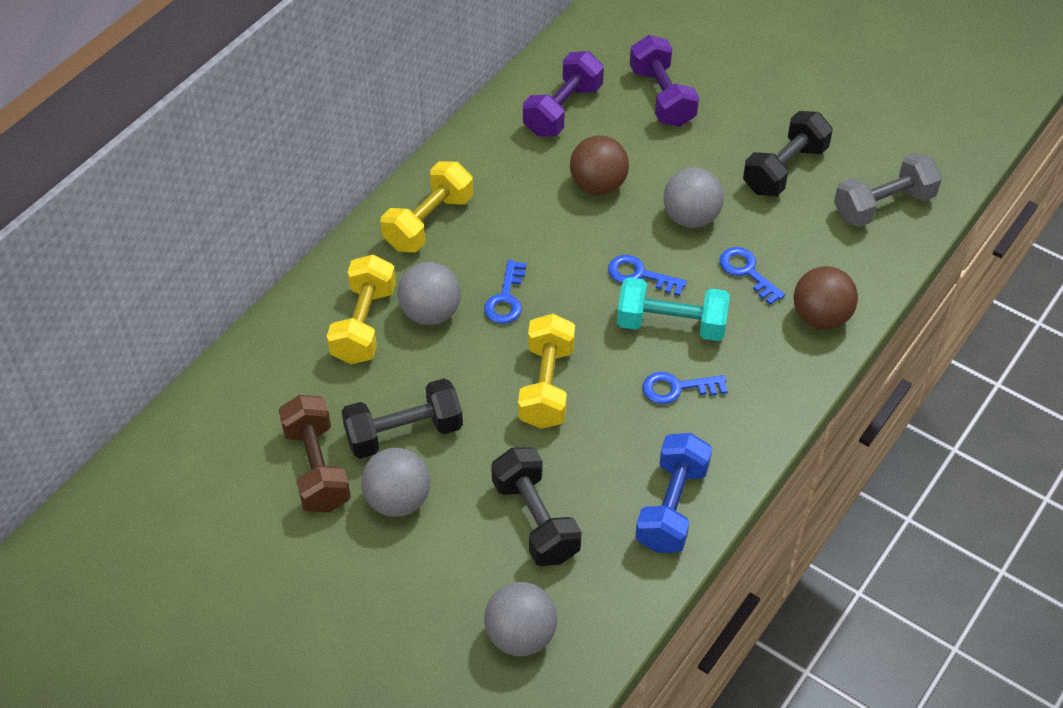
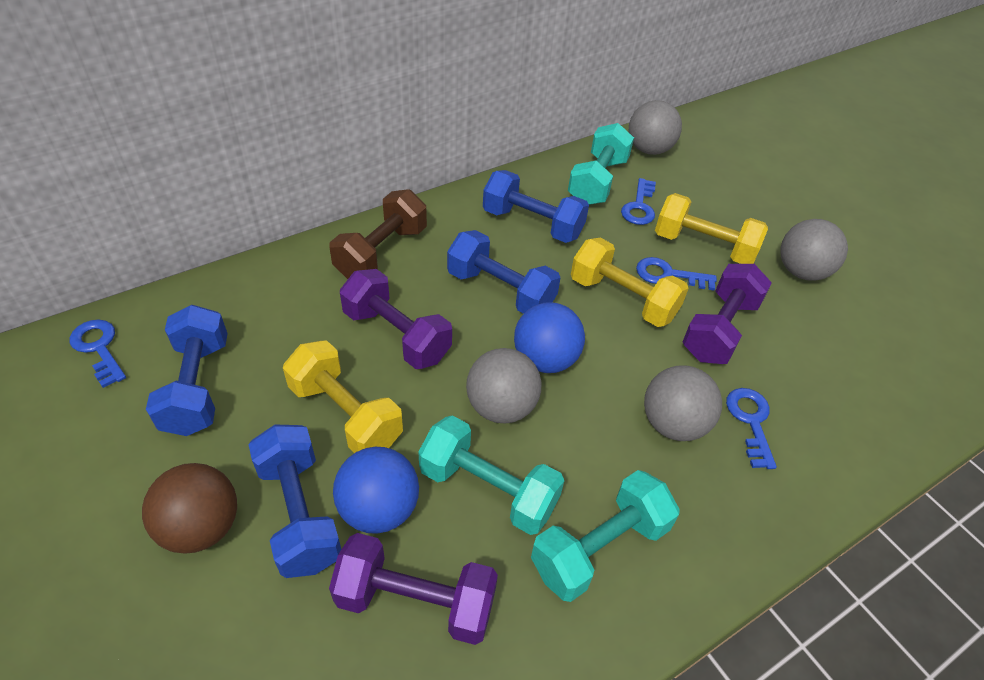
black dumbbell: 3 -> 0
blue ball: 0 -> 2
blue dumbbell: 1 -> 4
brown ball: 2 -> 1
grey dumbbell: 1 -> 0
purple dumbbell: 2 -> 3
turquoise dumbbell: 1 -> 3

